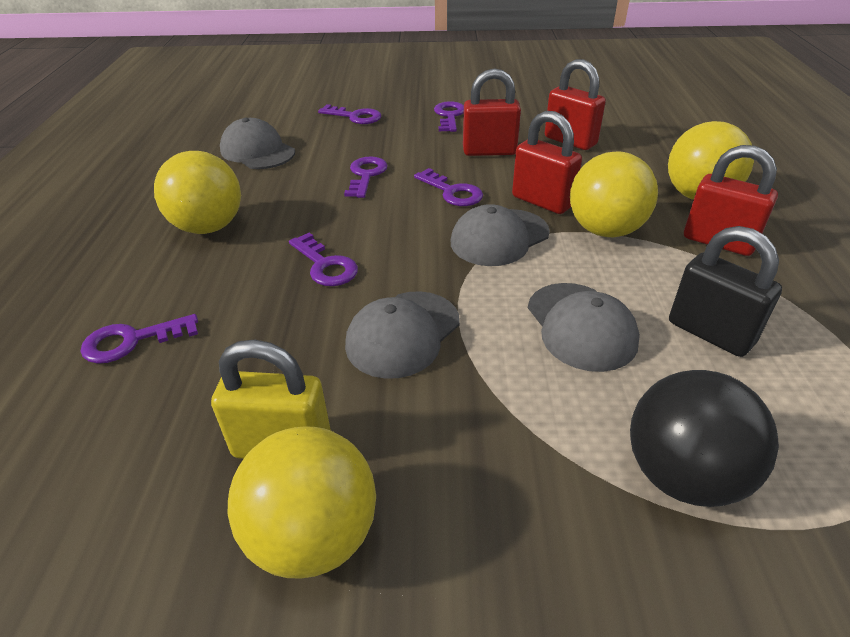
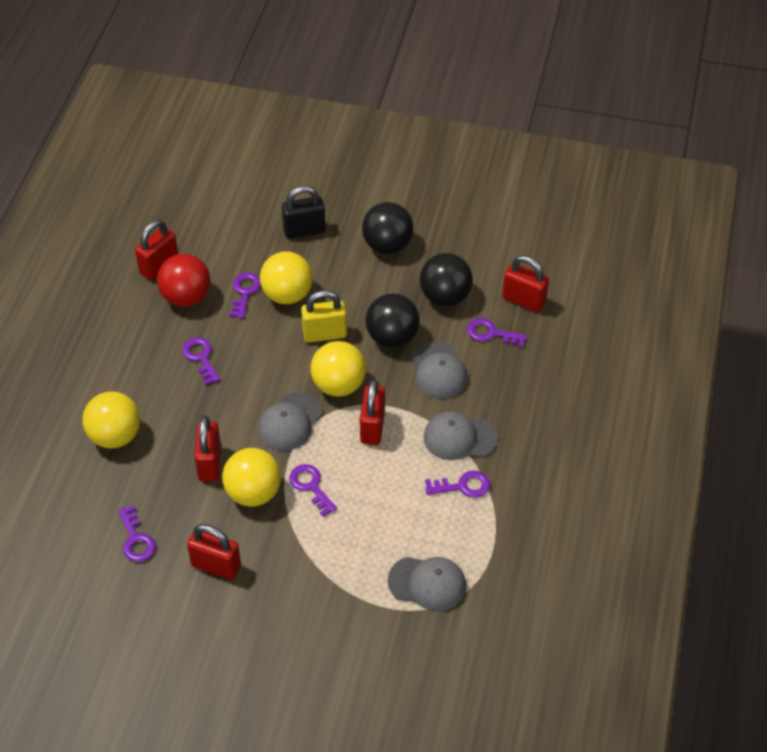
black ball: 1 -> 3
red ball: 0 -> 1
red padlock: 4 -> 5

